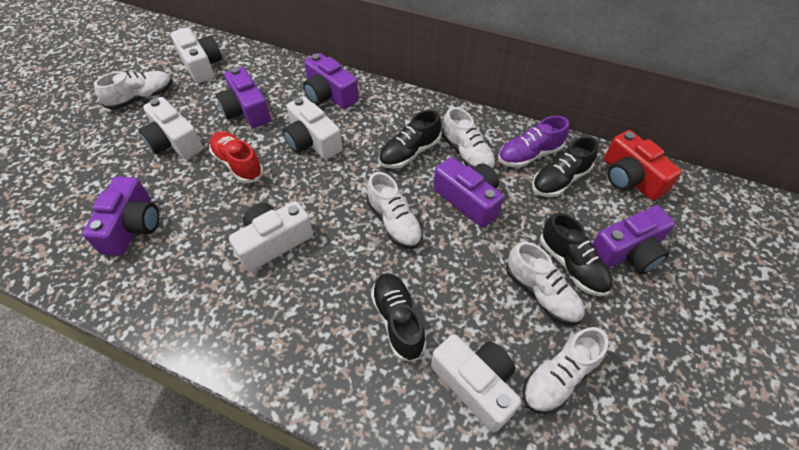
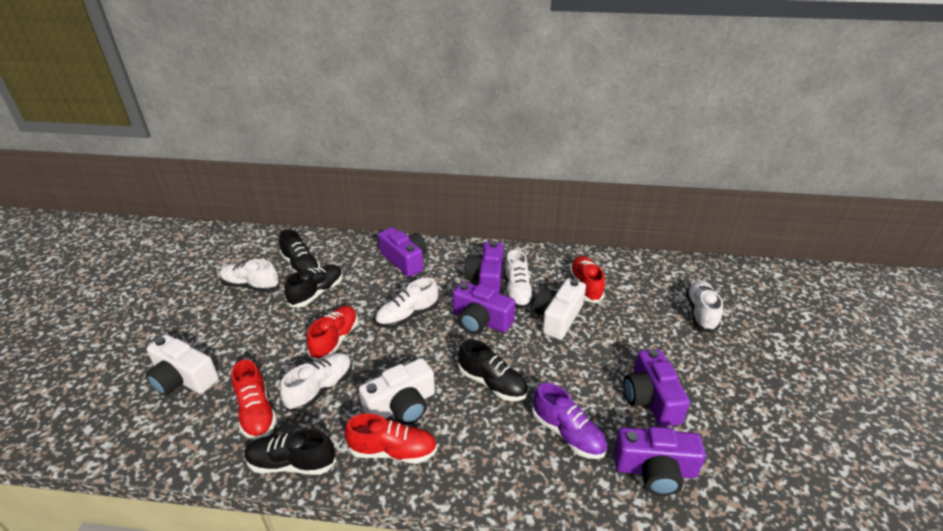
red camera: 1 -> 0
red shoe: 1 -> 4
white camera: 5 -> 3

